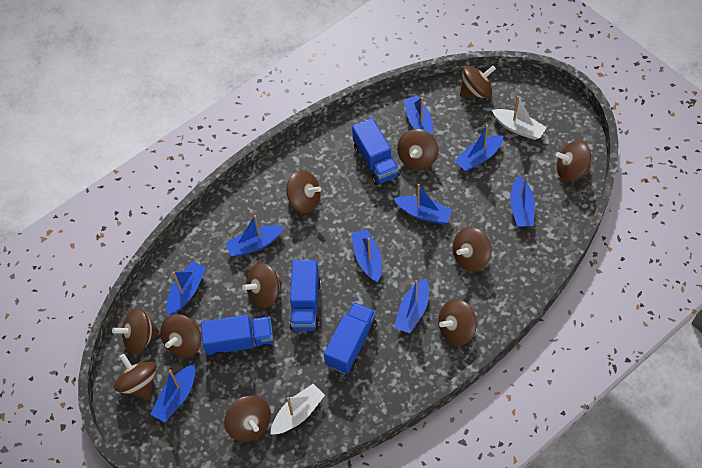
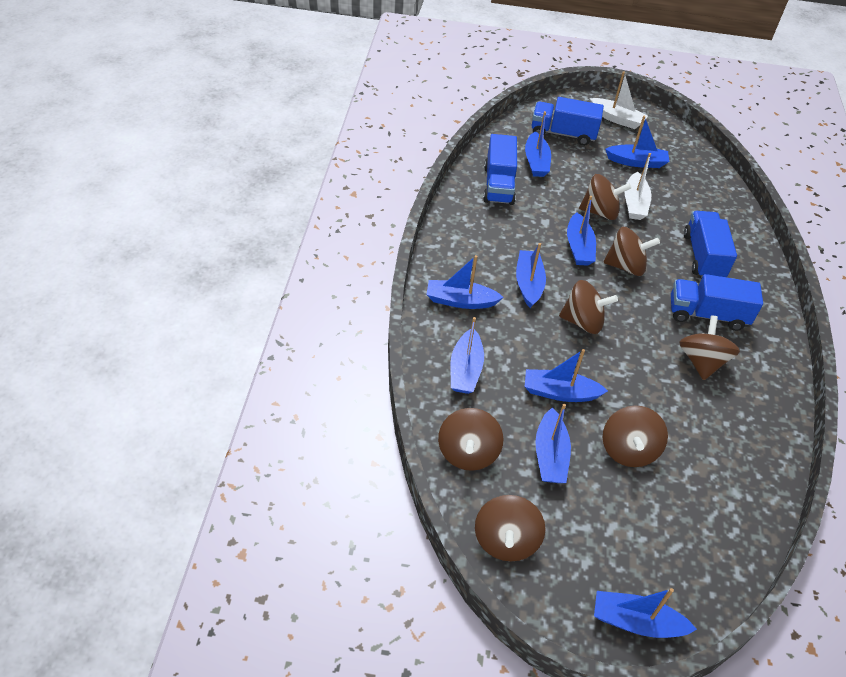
brown spinning top: 11 -> 7

